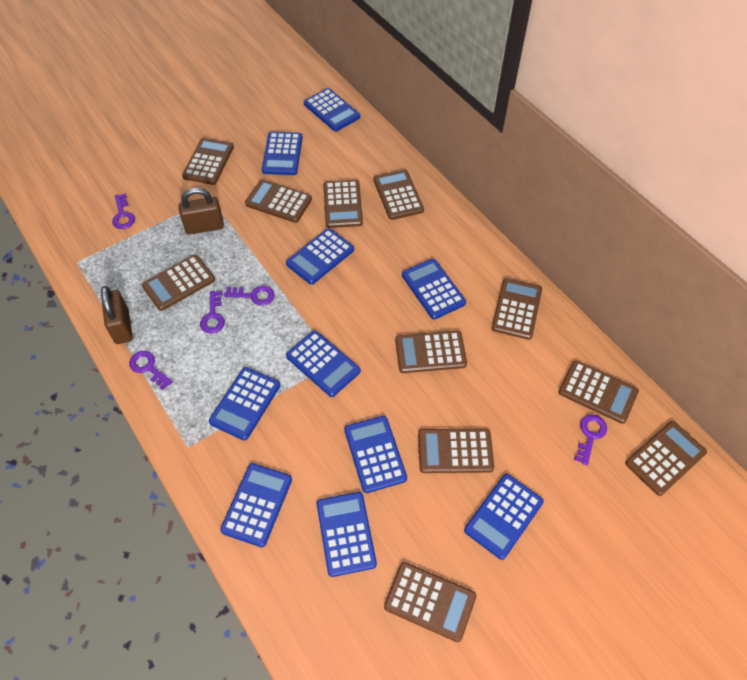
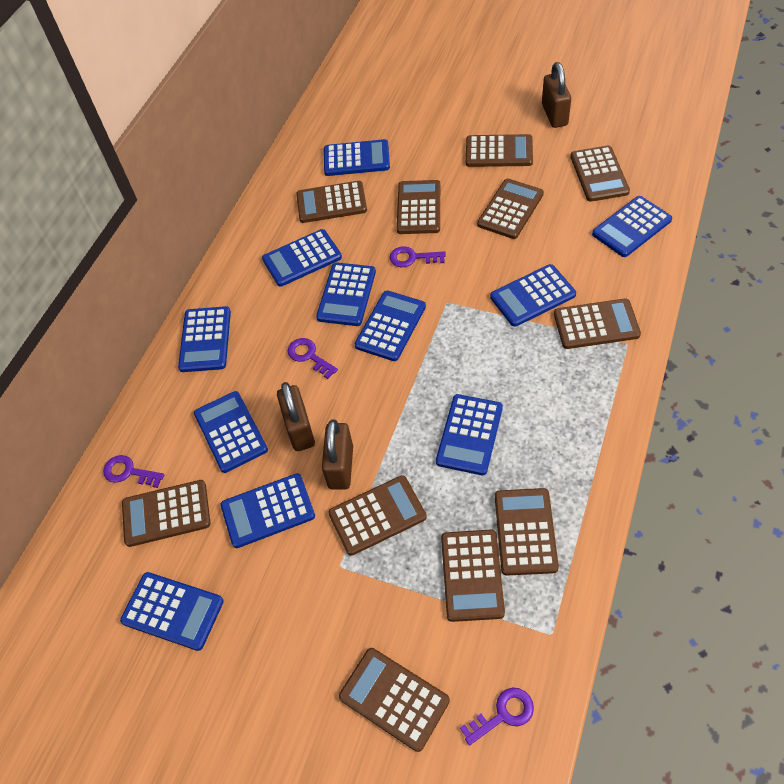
blue calculator: 10 -> 11
brown padlock: 2 -> 3
purple key: 5 -> 4

